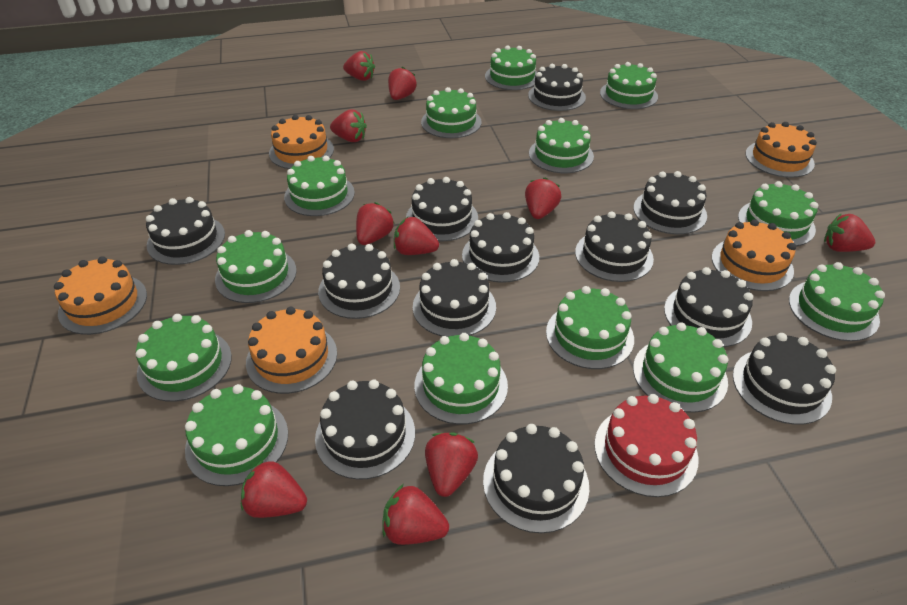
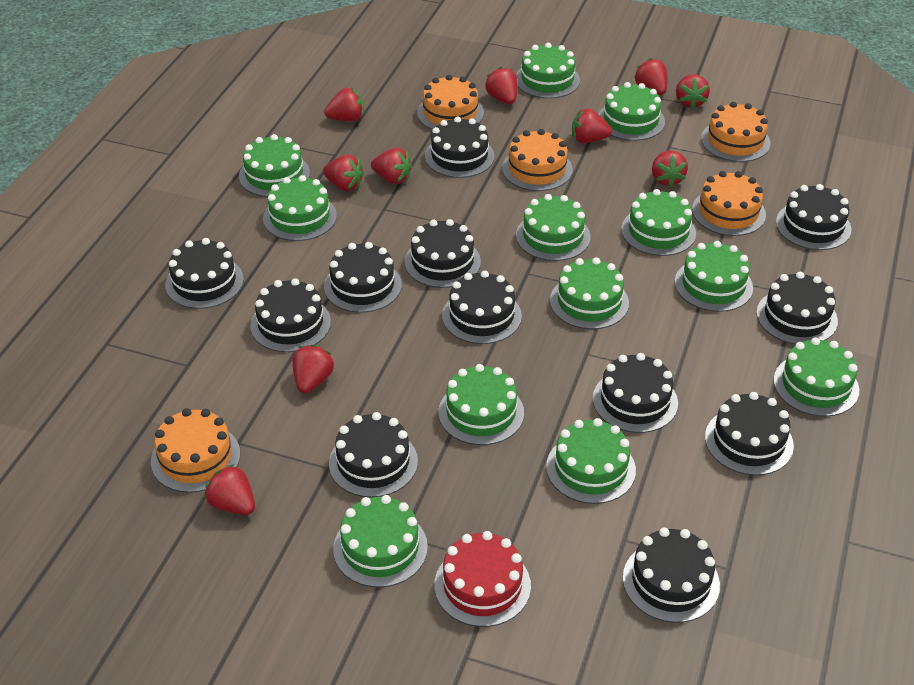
green cake: 13 -> 12

